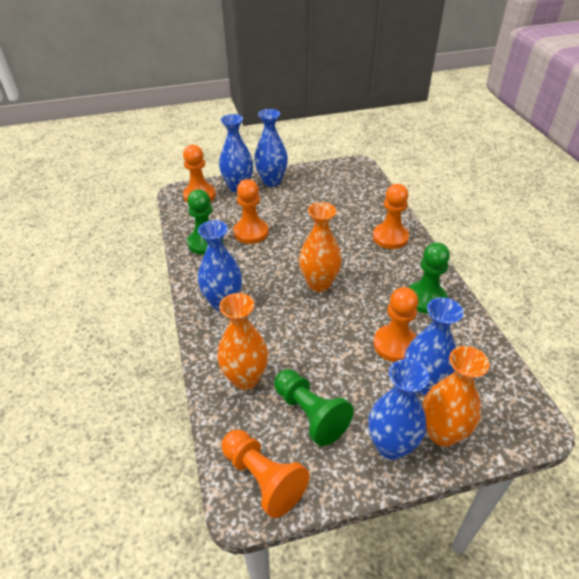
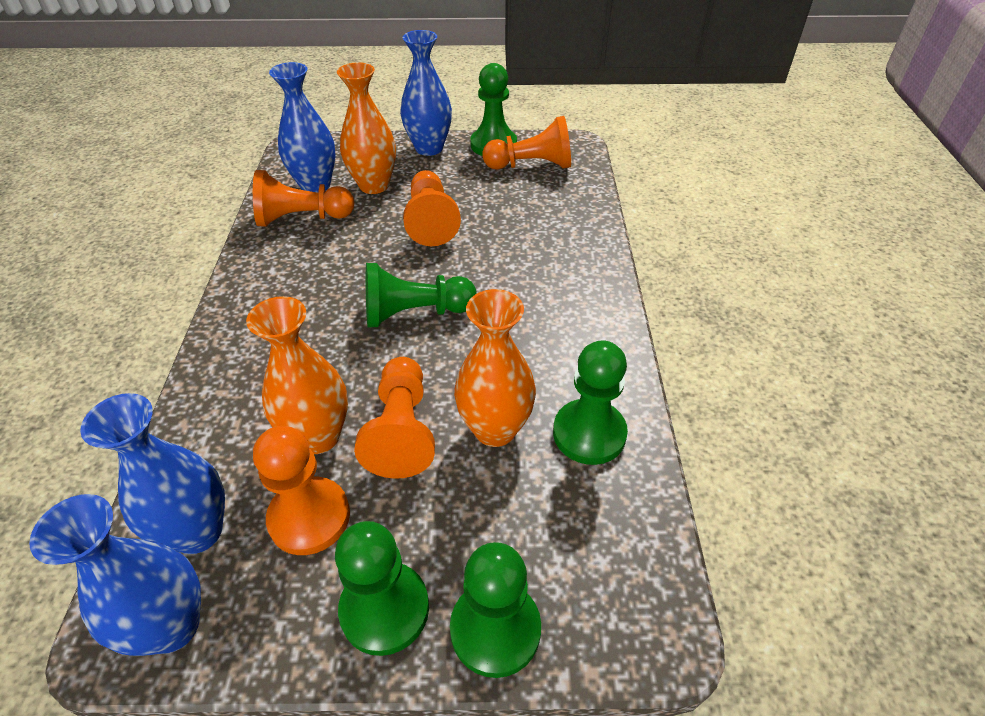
blue vase: 5 -> 4
green pawn: 3 -> 5

